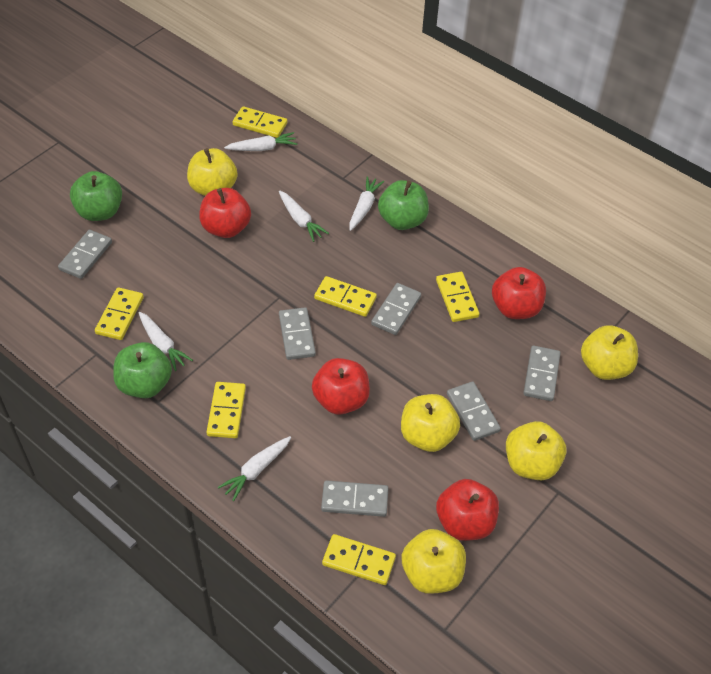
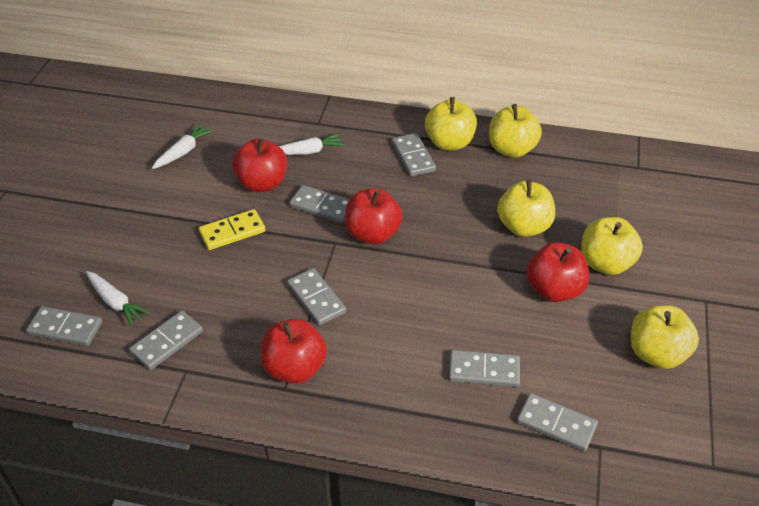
green apple: 3 -> 0
grey domino: 6 -> 7
white carrot: 5 -> 3
yellow domino: 6 -> 1

